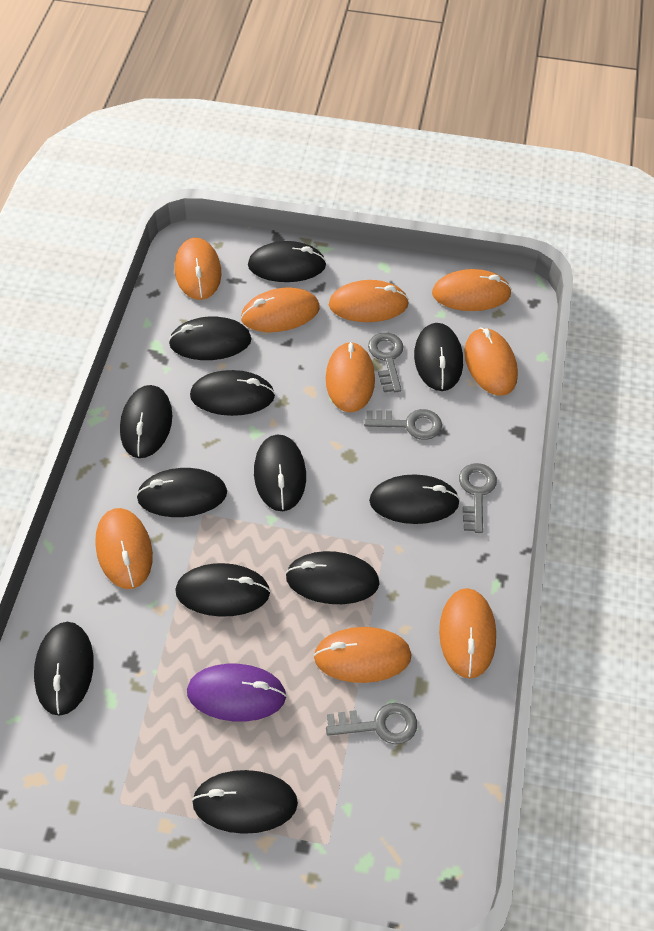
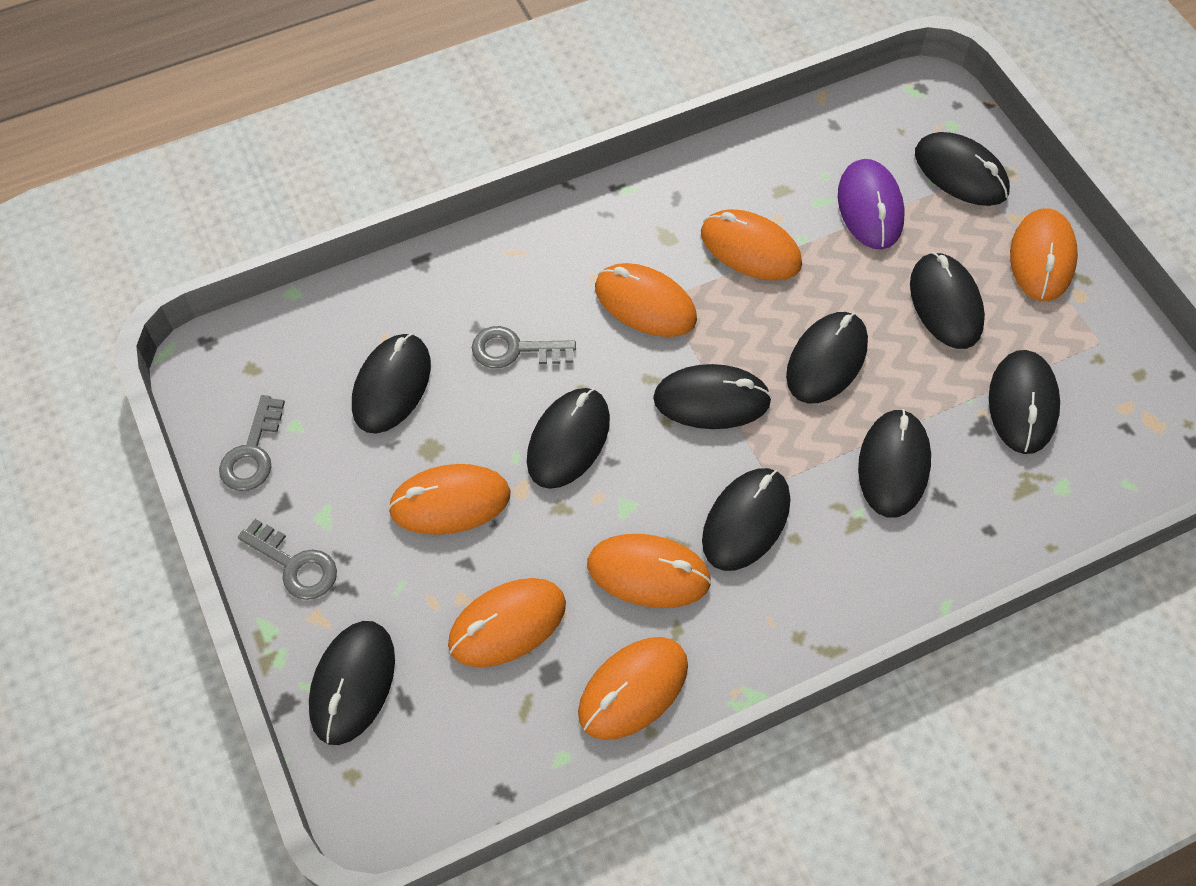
black mouse: 12 -> 10
grey key: 4 -> 3
orange mouse: 9 -> 7

